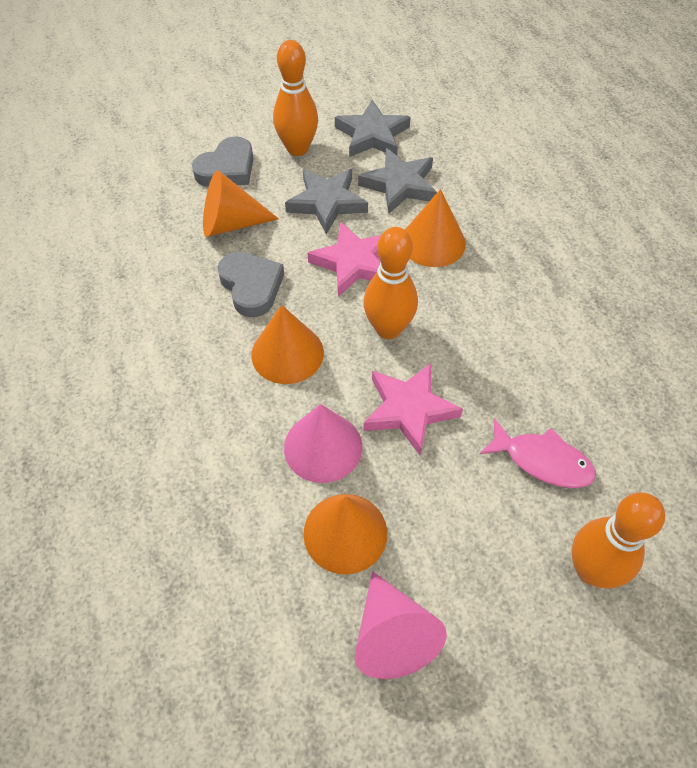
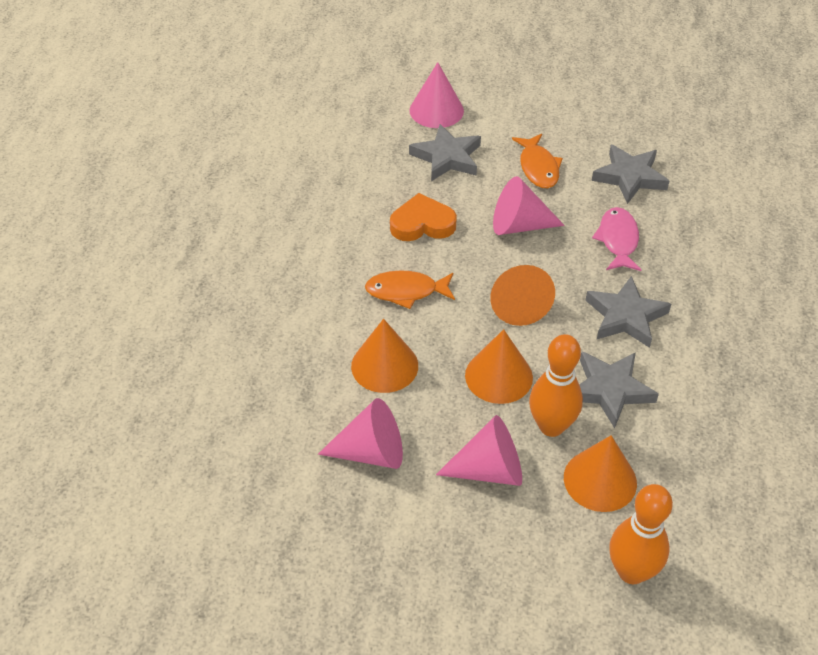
grey heart: 2 -> 0
grey star: 3 -> 4
orange bowling pin: 3 -> 2
orange fish: 0 -> 2
orange heart: 0 -> 1
pink cone: 2 -> 4
pink star: 2 -> 0

